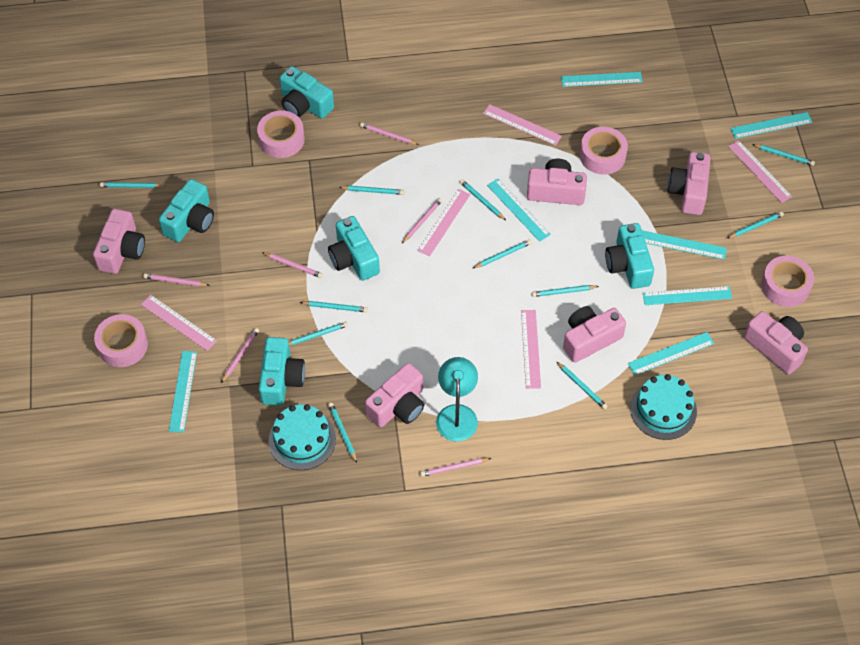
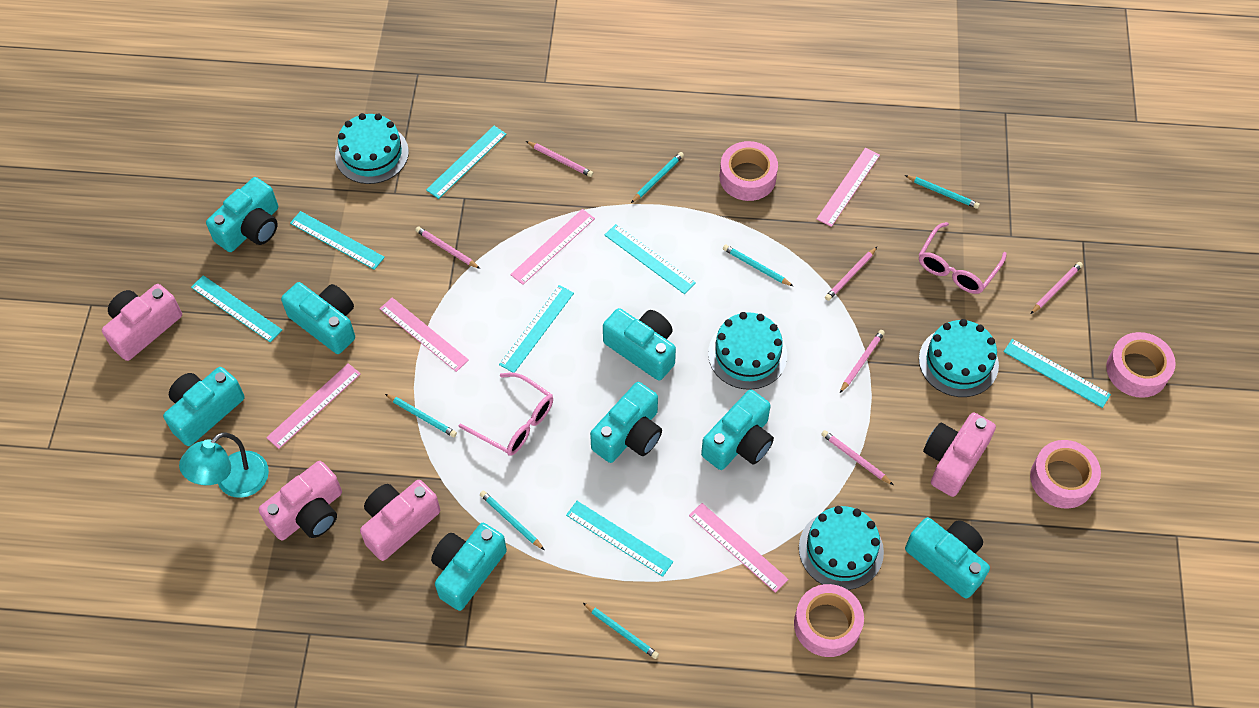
pink camera: 6 -> 4
pink glasses: 0 -> 2
turquoise cake: 2 -> 4
turquoise camera: 5 -> 8
turquoise pencil: 11 -> 6

